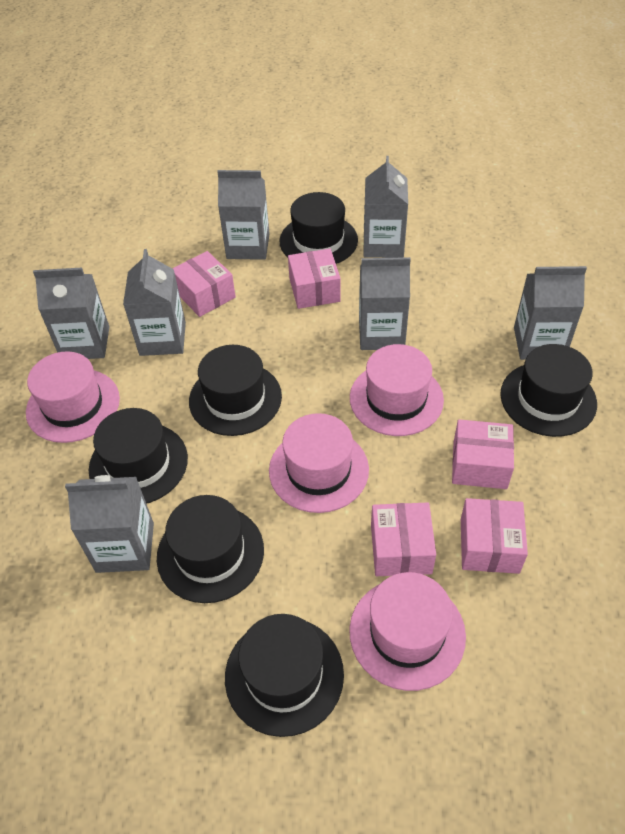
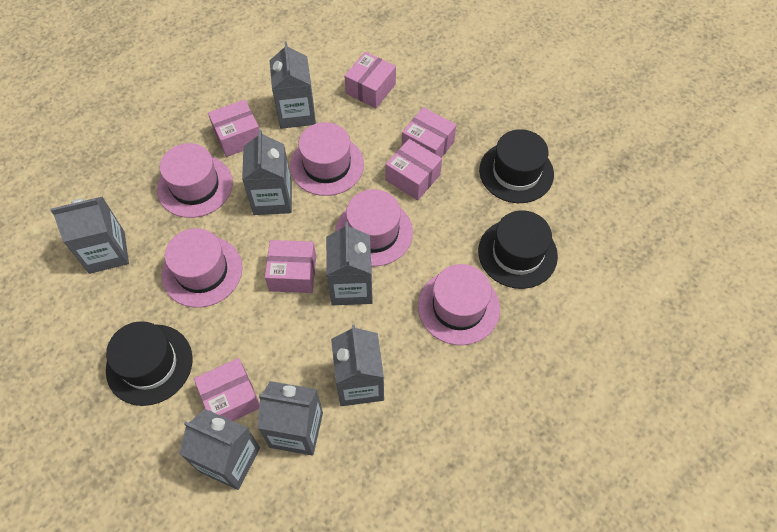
black hat: 6 -> 3
pink box: 5 -> 6
pink hat: 4 -> 5

